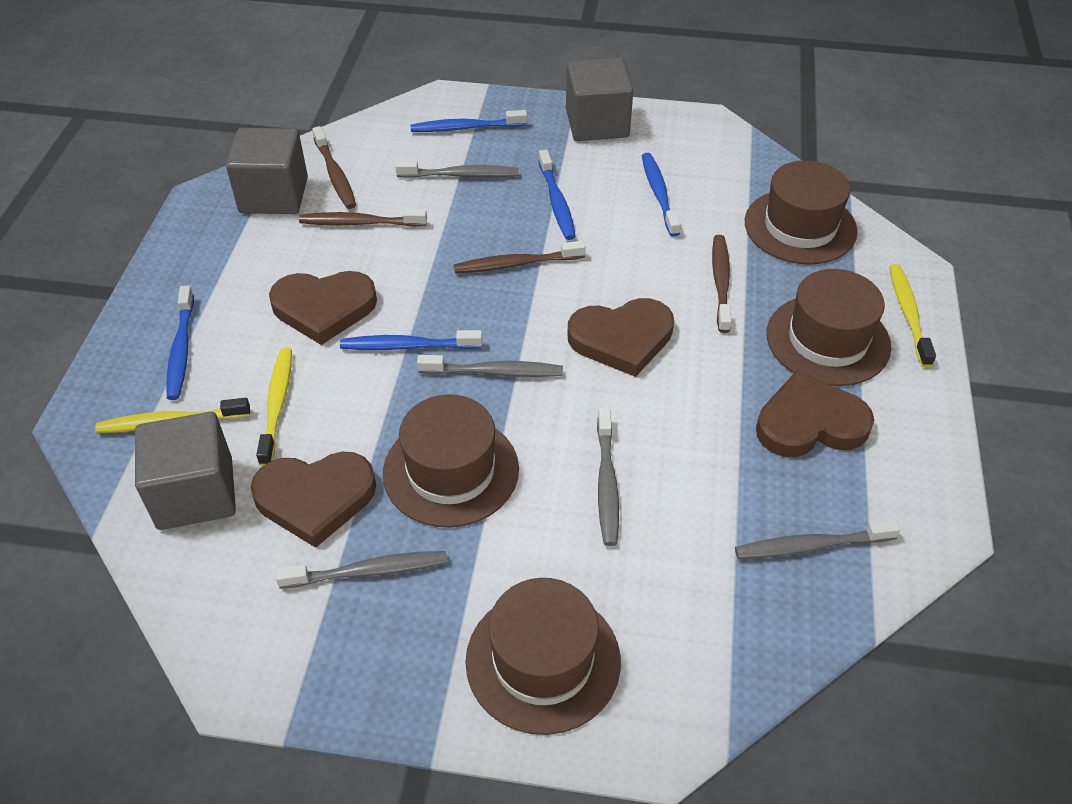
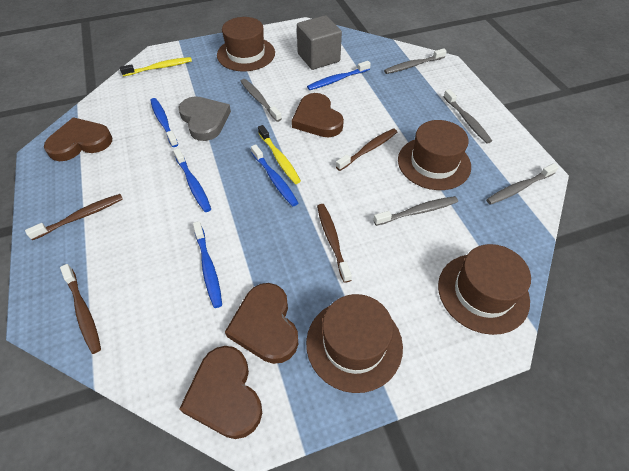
grey cube: 3 -> 1
grey heart: 0 -> 1
yellow toothbrush: 3 -> 2

